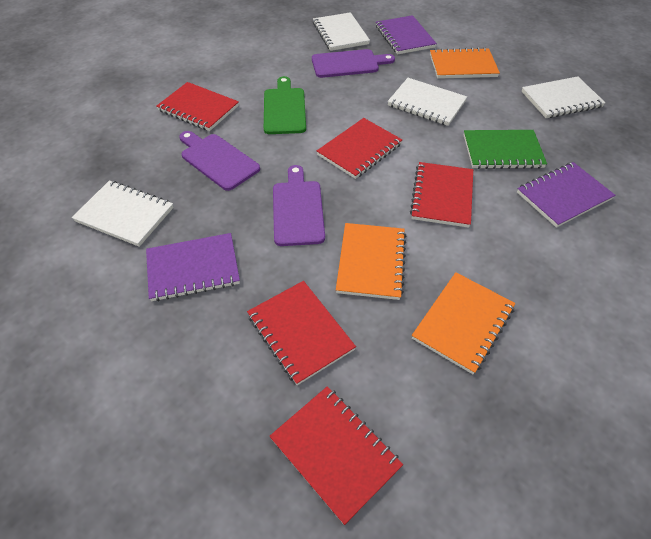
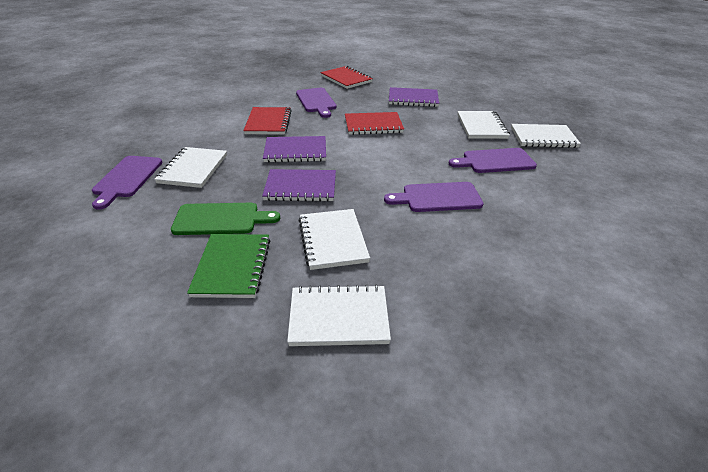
orange notebook: 3 -> 0
purple cutting board: 3 -> 4
red notebook: 5 -> 3
white notebook: 4 -> 5

